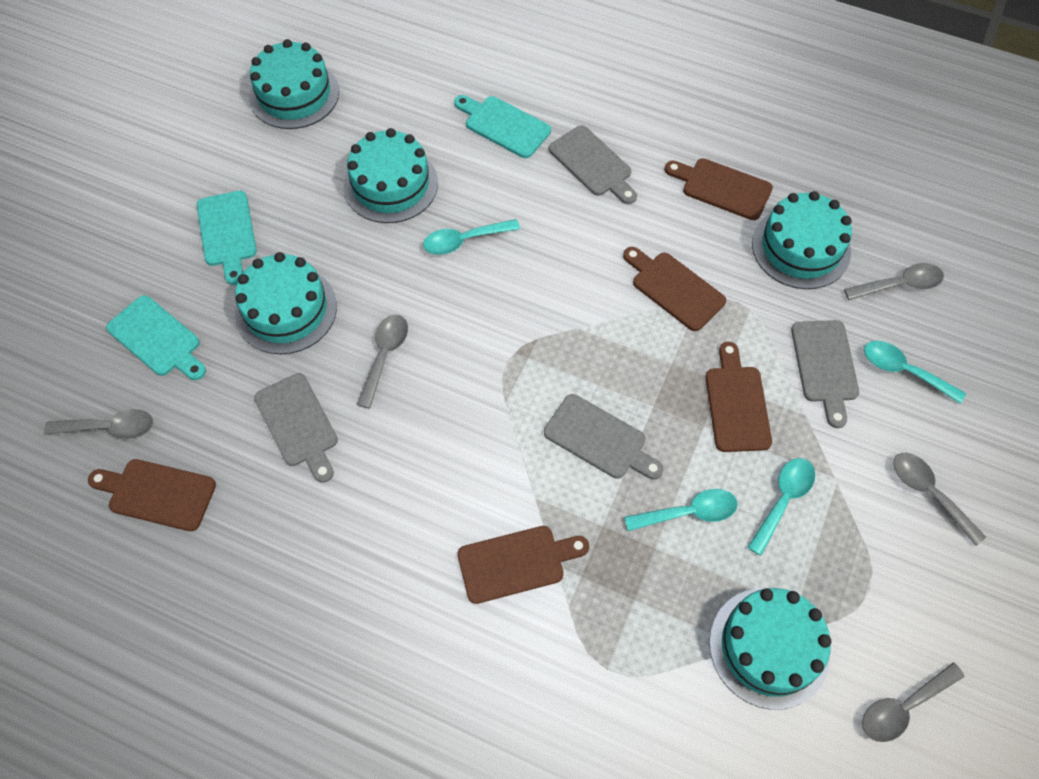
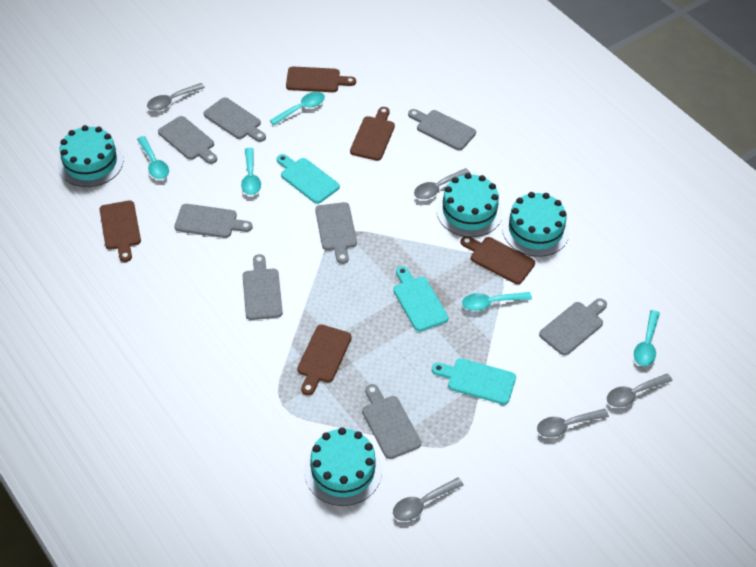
grey cutting board: 4 -> 8
turquoise cake: 5 -> 4
turquoise spoon: 4 -> 5

